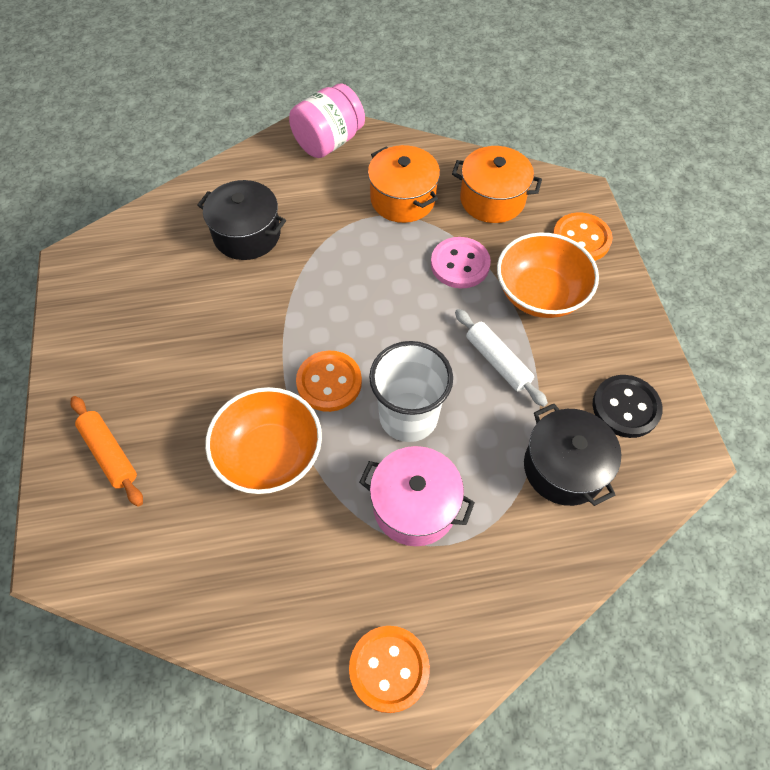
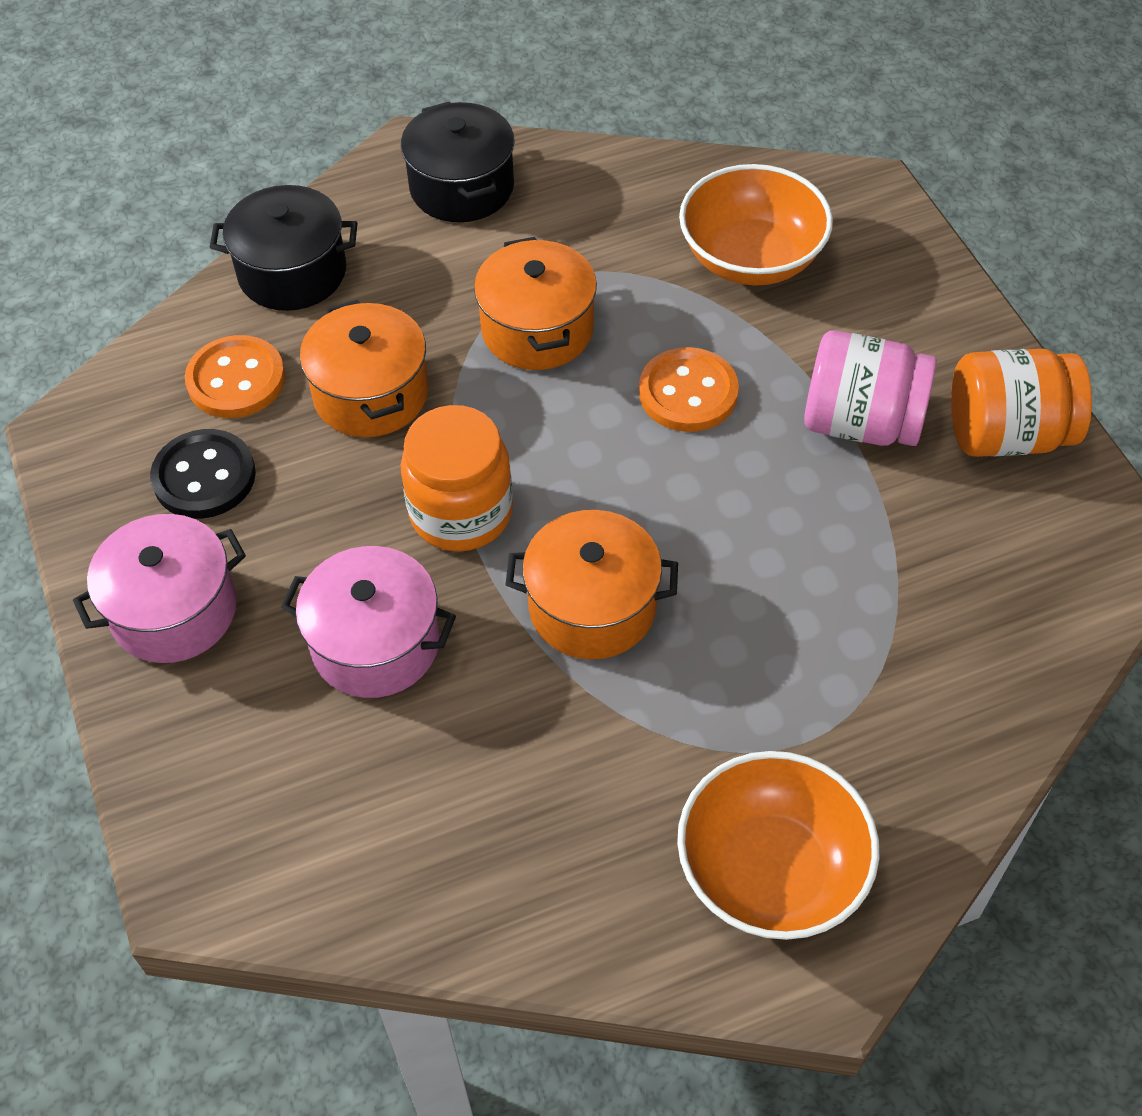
orange button: 3 -> 2
orange jar: 0 -> 2
orange pot: 2 -> 3
orange rolling pin: 1 -> 0
pink button: 1 -> 0
pink pot: 1 -> 2
white cup: 1 -> 0
white rolling pin: 1 -> 0

